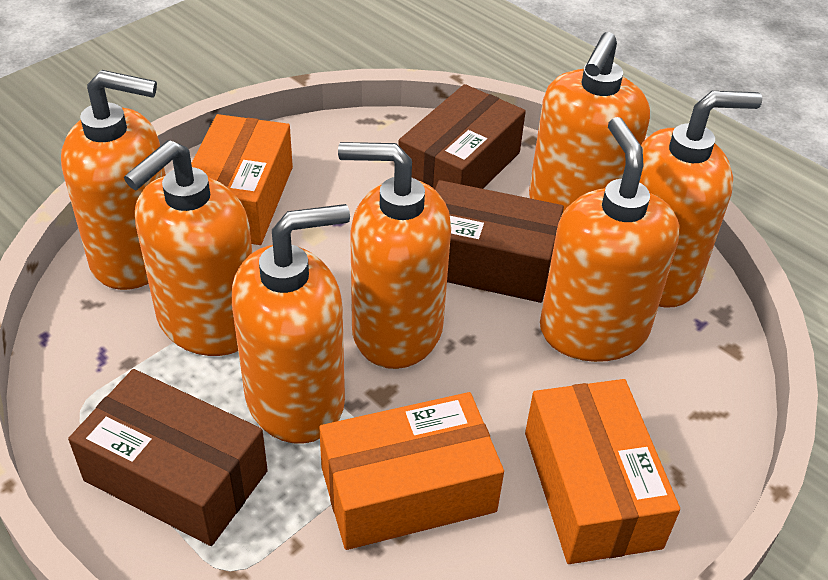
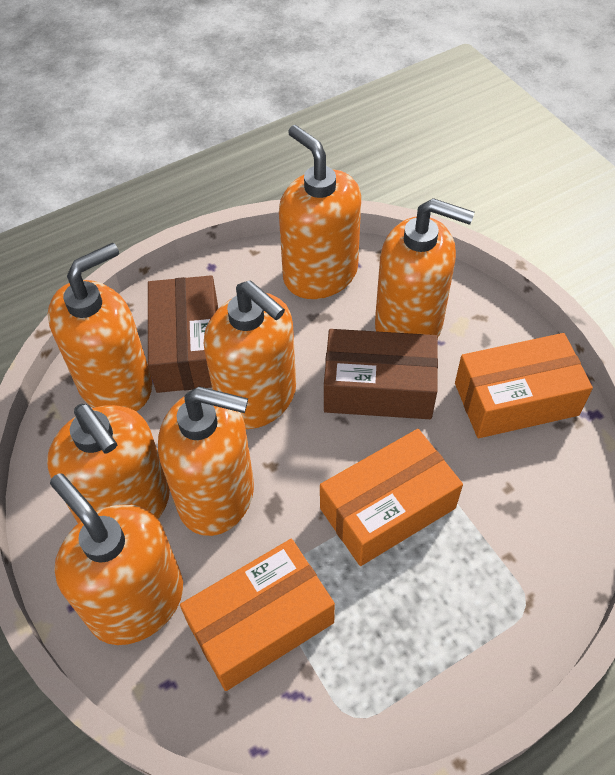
brown box: 3 -> 2

